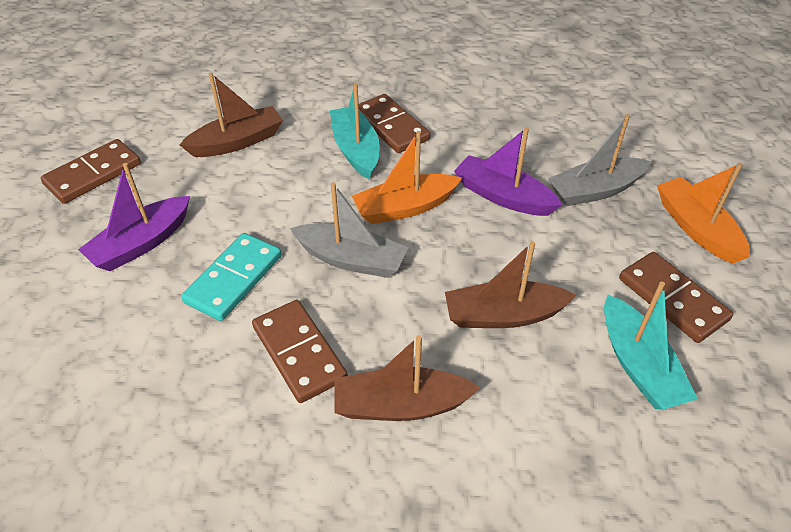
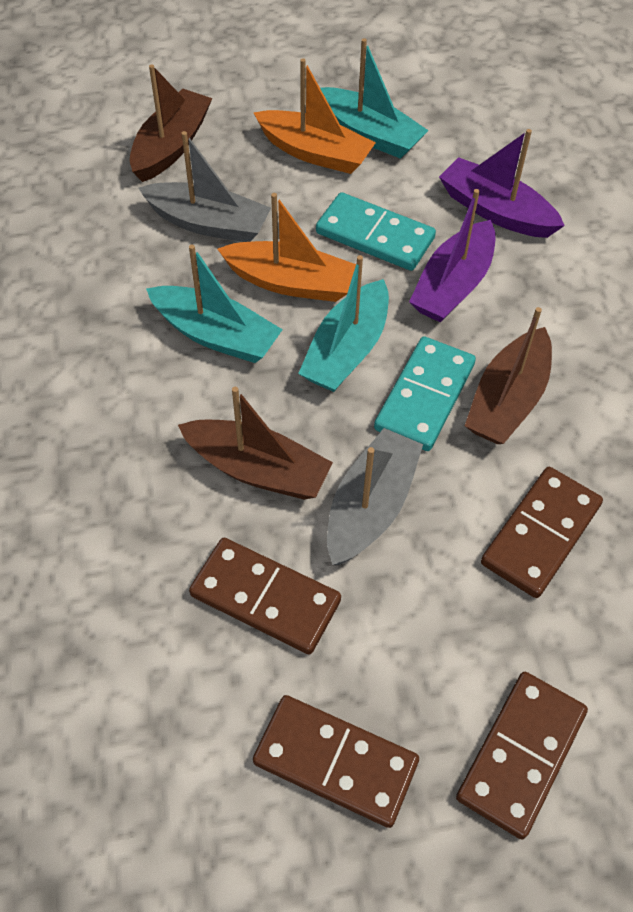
turquoise boat: 2 -> 3
turquoise domino: 1 -> 2

